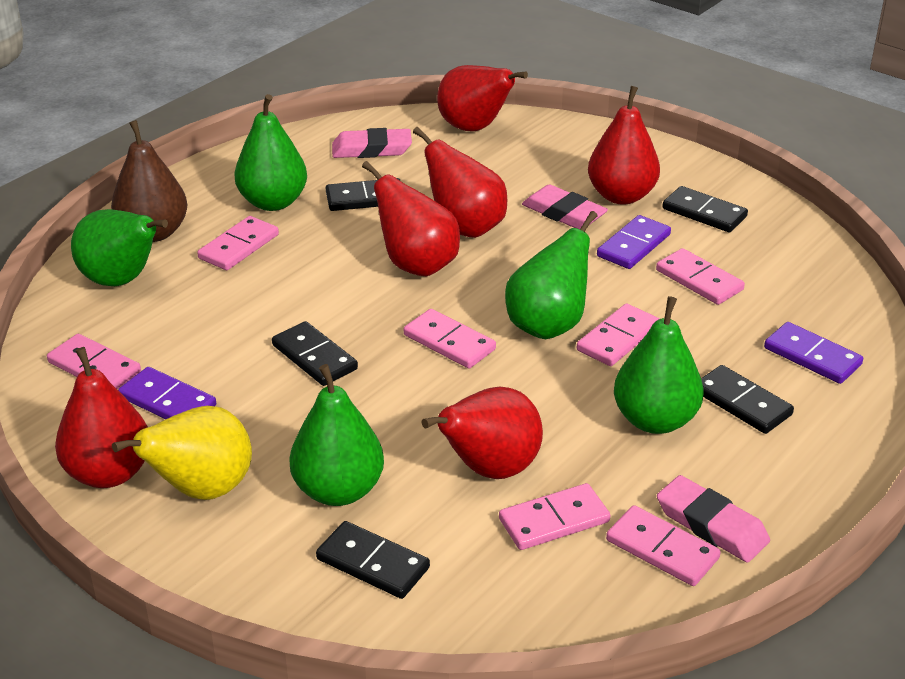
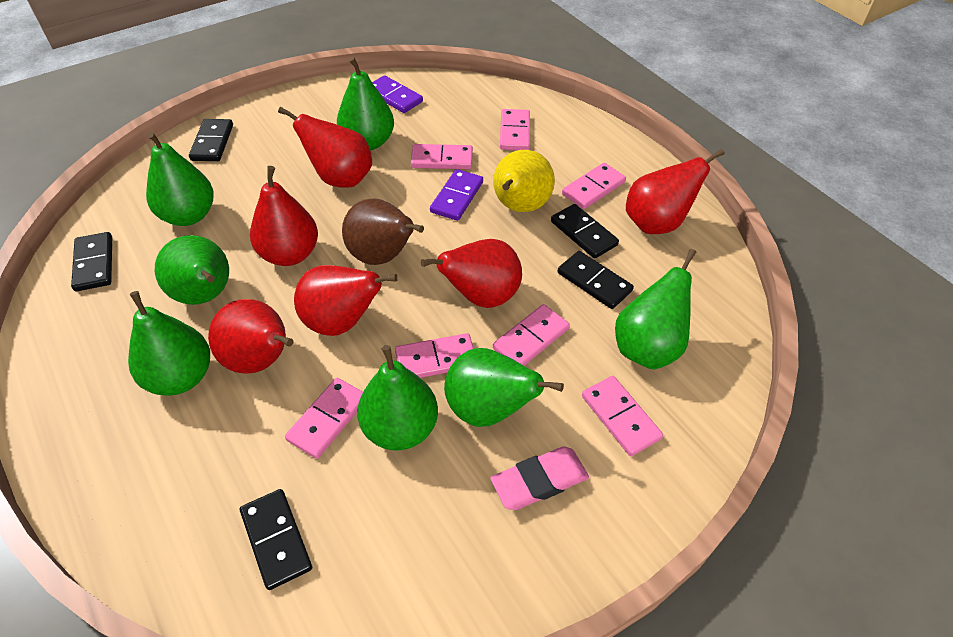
green pear: 5 -> 7
pink eraser: 3 -> 1
purple domino: 3 -> 2

